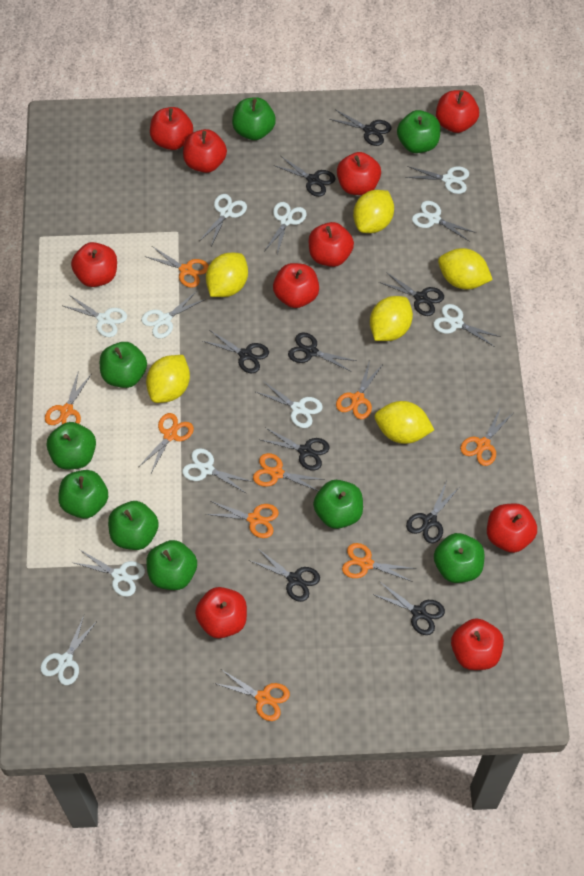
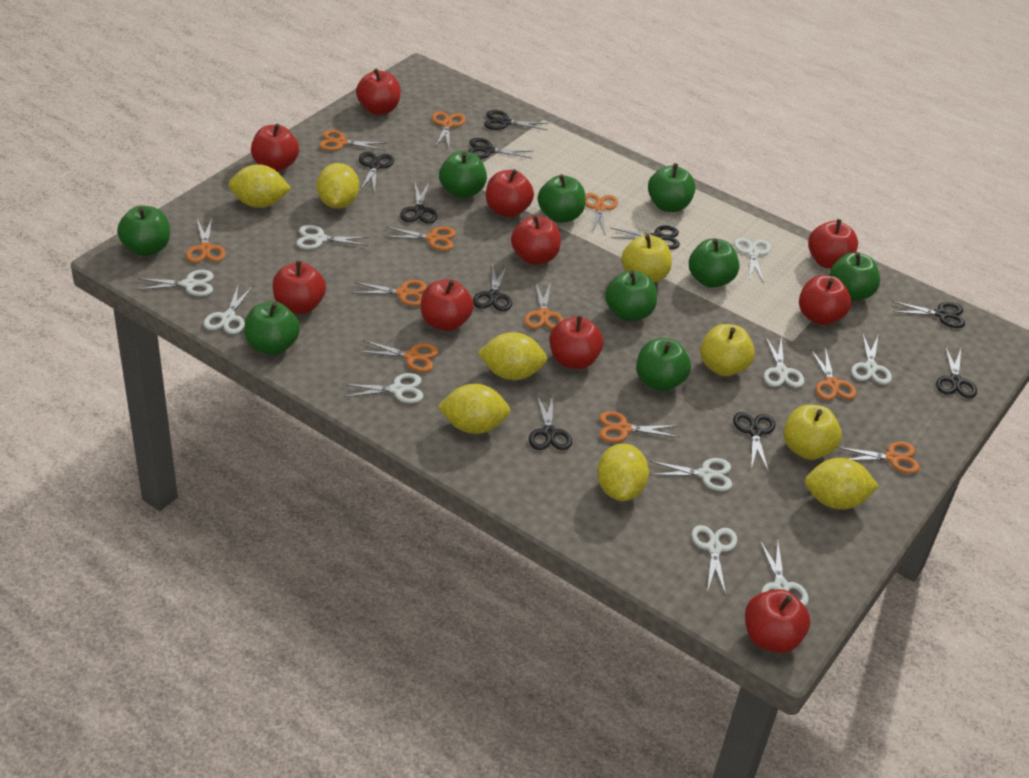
black scissors: 9 -> 10
orange scissors: 9 -> 11
white scissors: 11 -> 10
yellow apple: 0 -> 3

